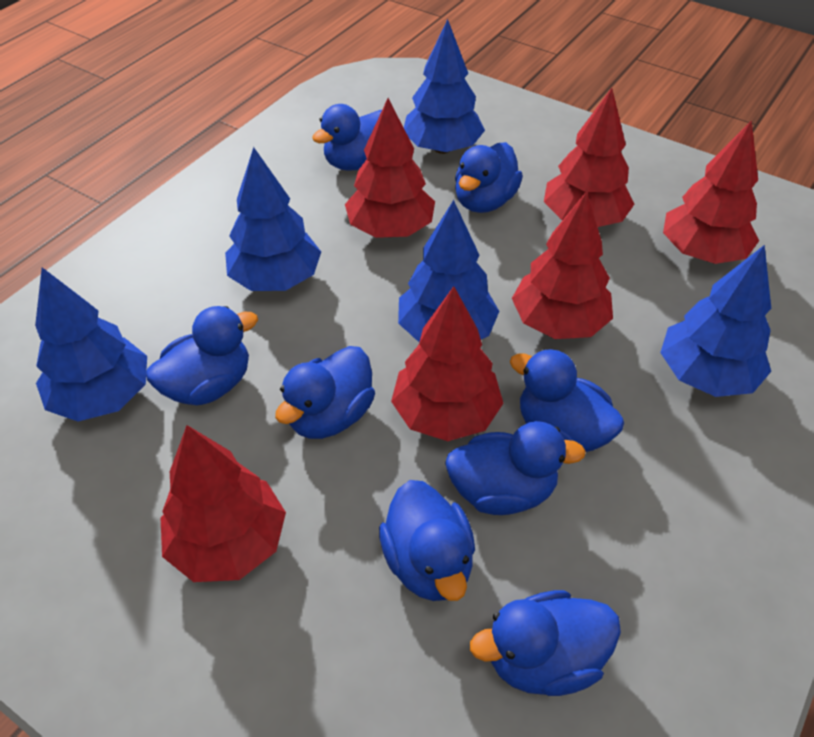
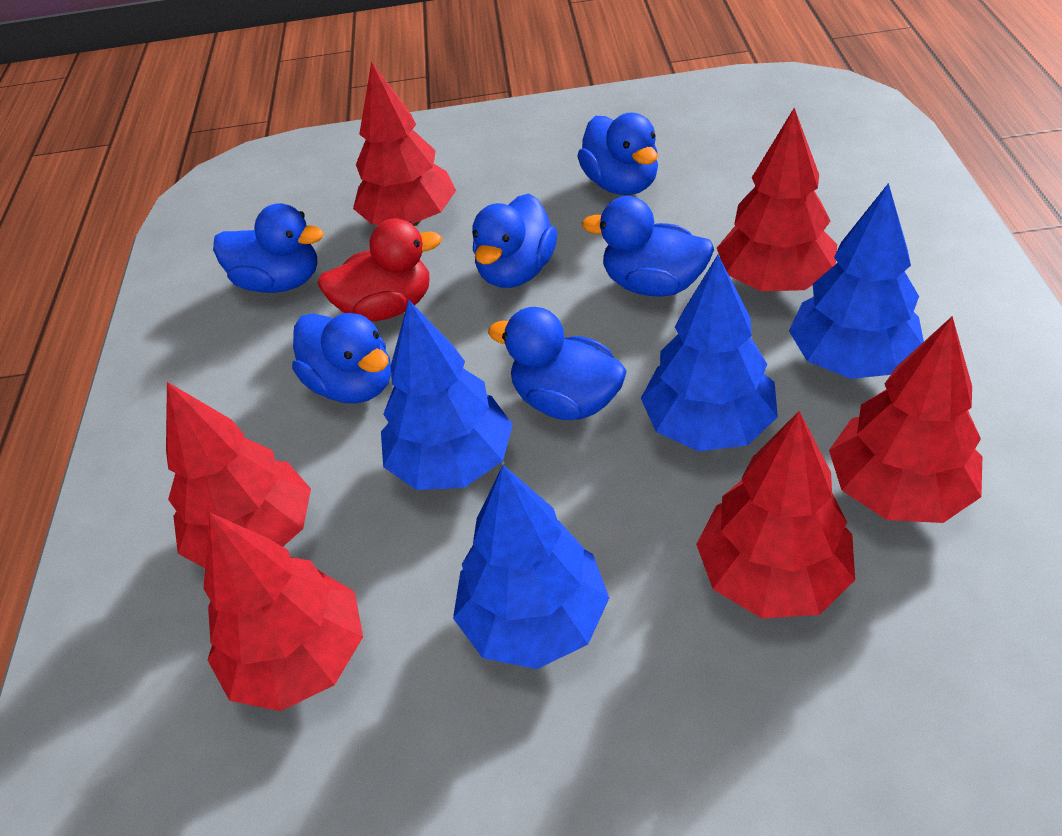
blue duck: 8 -> 6
blue tree: 5 -> 4
red duck: 0 -> 1

